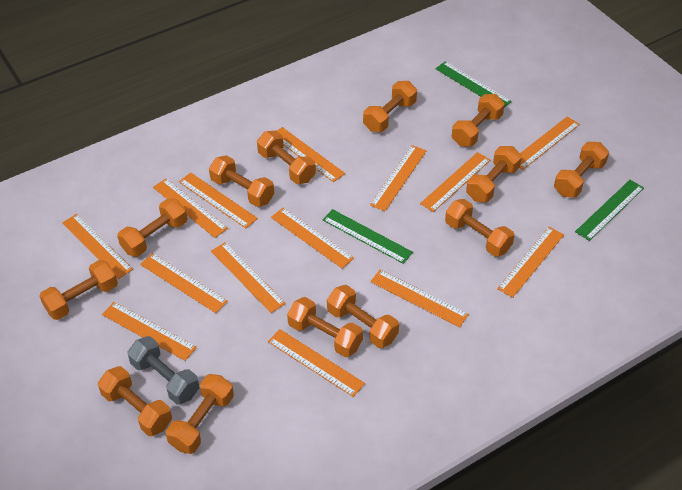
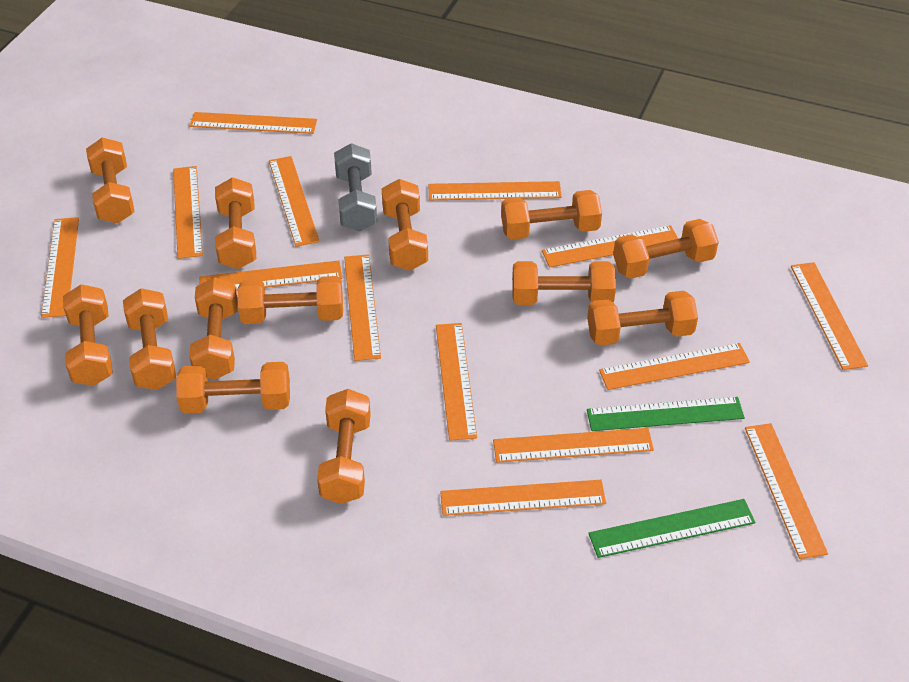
green ruler: 3 -> 2

